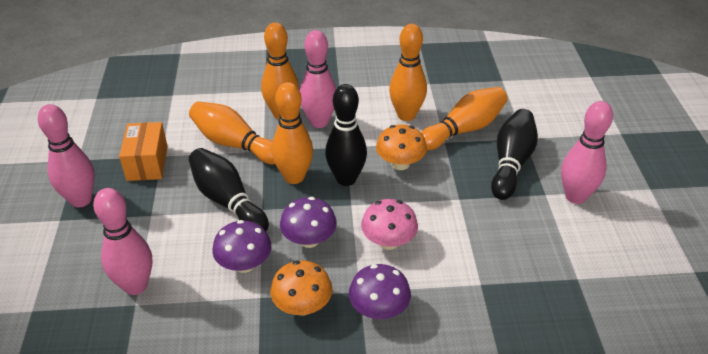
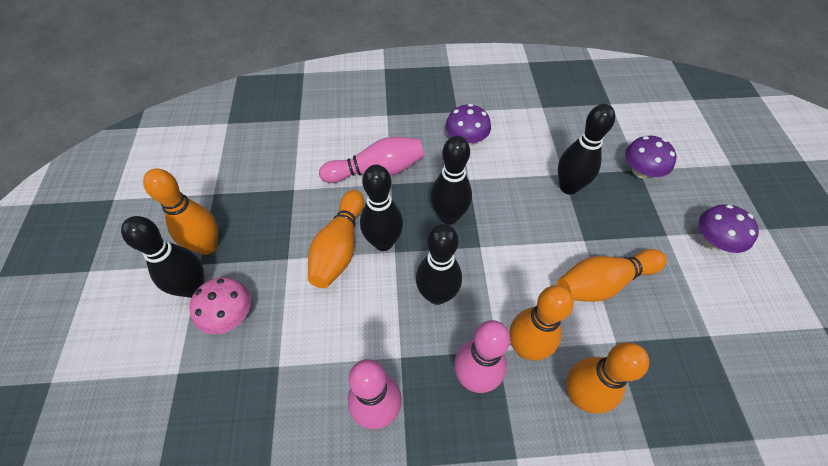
black bowling pin: 3 -> 5
orange box: 1 -> 0
orange mushroom: 2 -> 0
pink bowling pin: 4 -> 3

